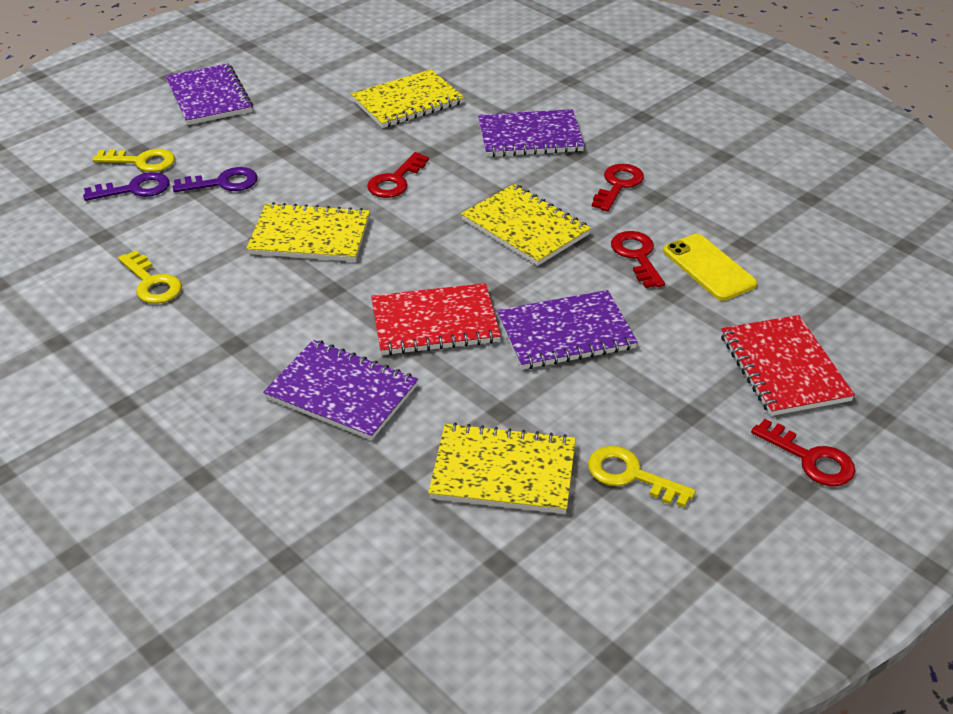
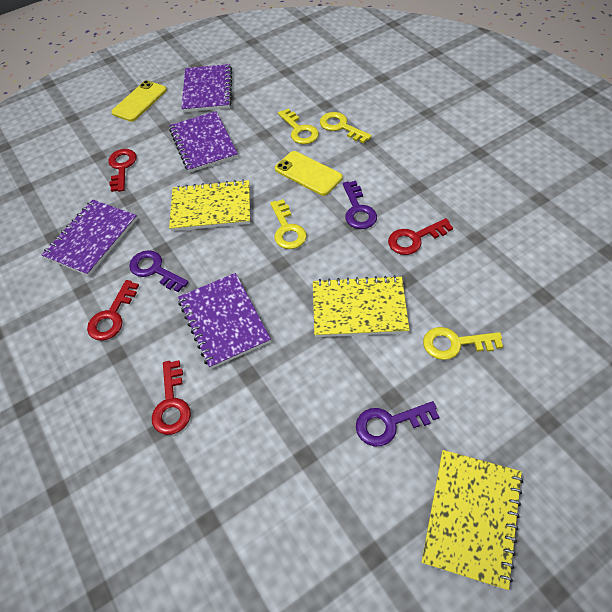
purple key: 2 -> 3
red notebook: 2 -> 0
yellow key: 3 -> 4
yellow notebook: 4 -> 3
yellow phone: 1 -> 2

